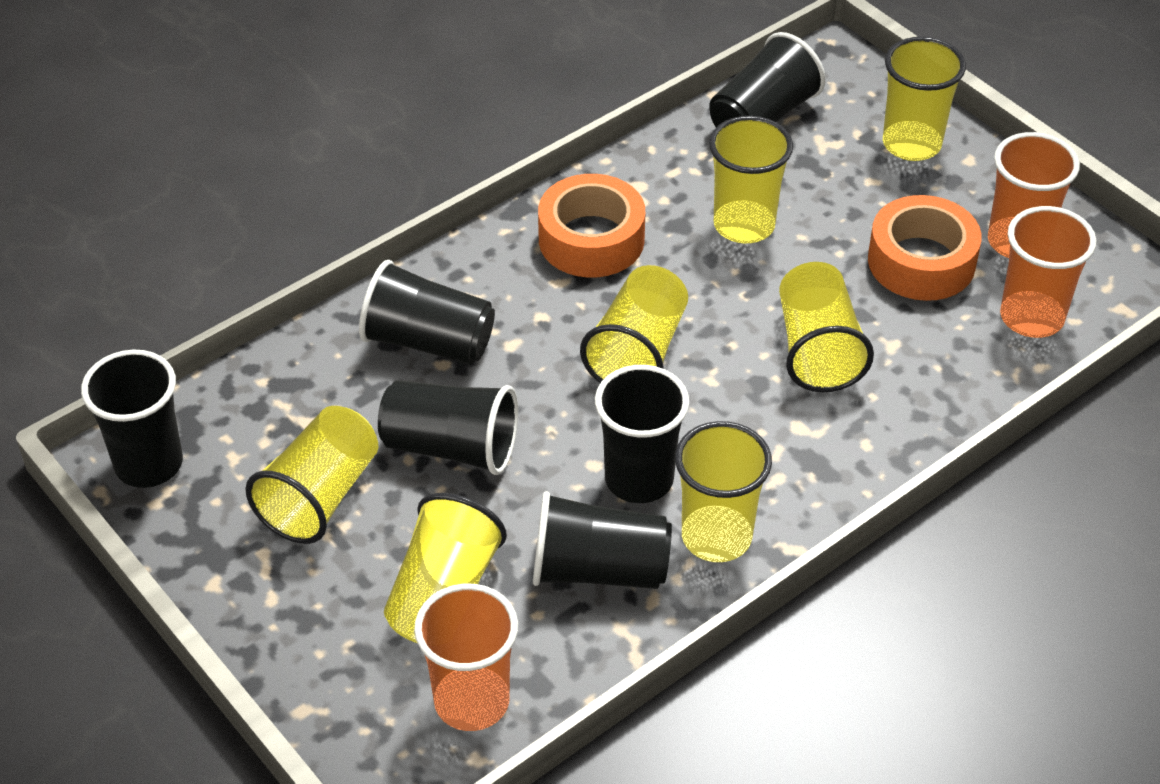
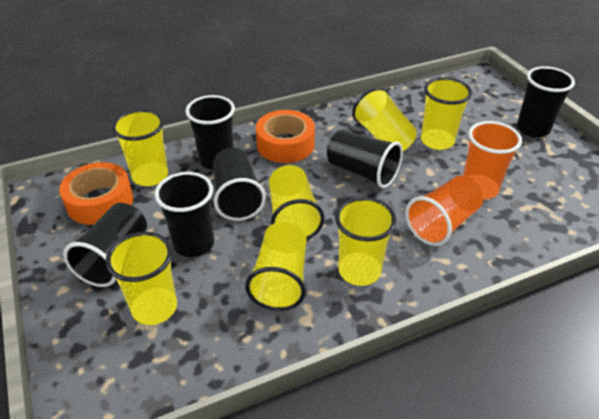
orange cup: 3 -> 2

